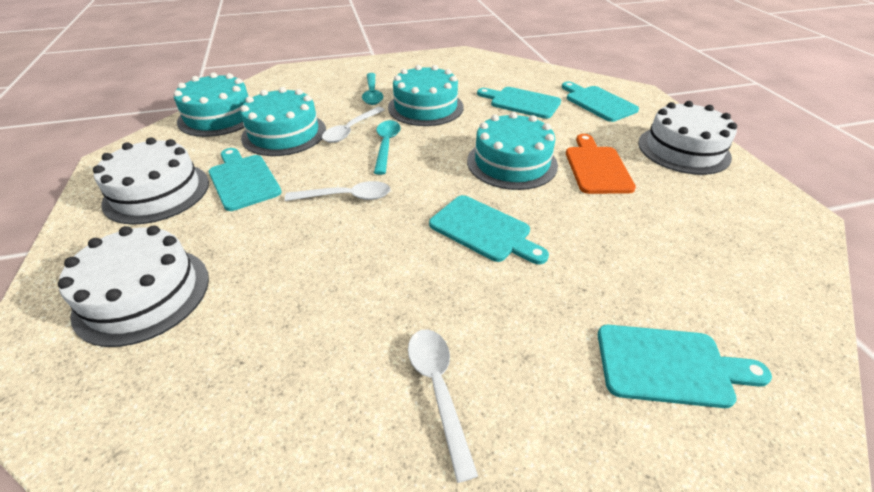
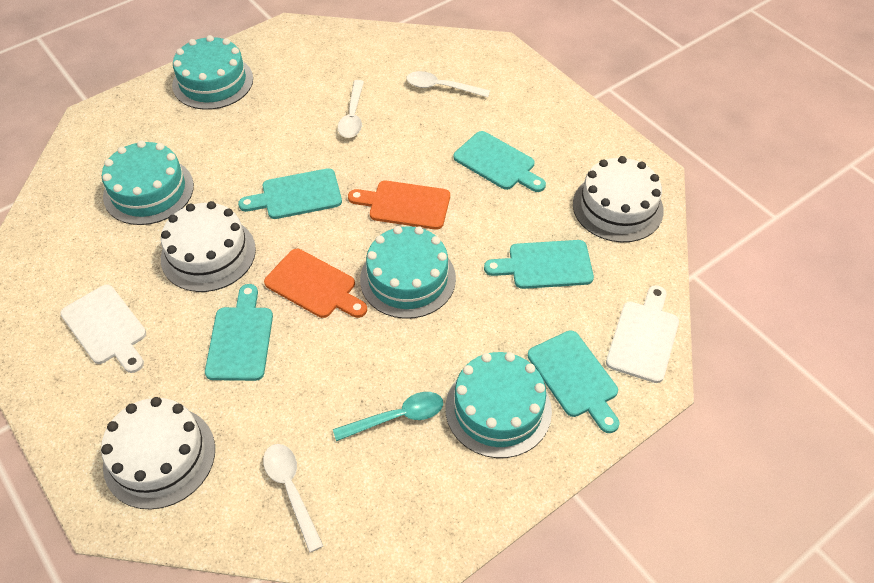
orange cutting board: 1 -> 2
turquoise spoon: 2 -> 1
white cutting board: 0 -> 2

